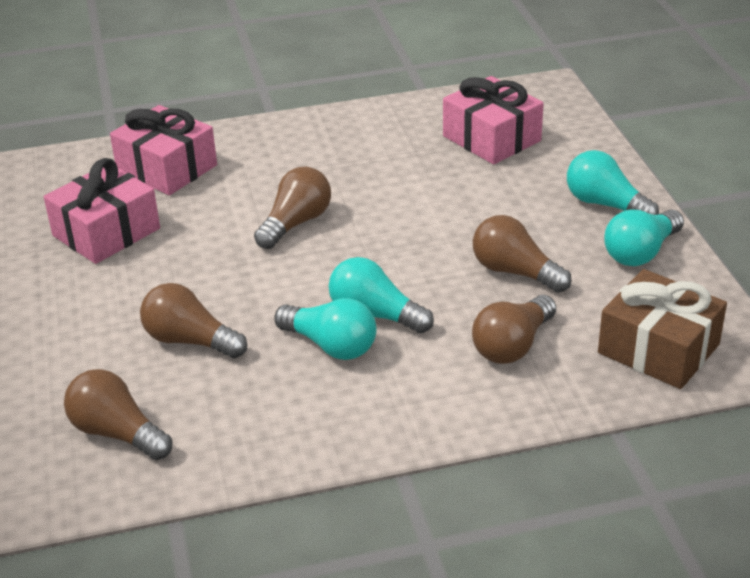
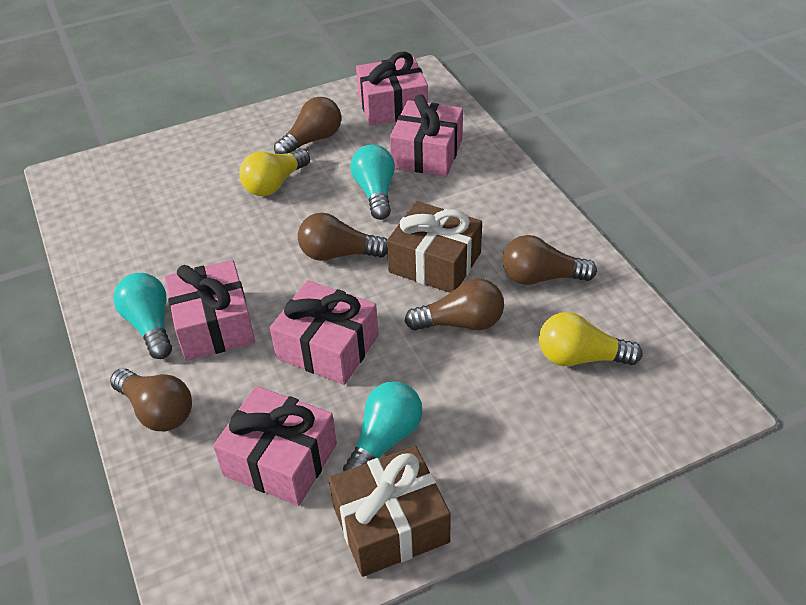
brown gift: 1 -> 2
pink gift: 3 -> 5
turquoise light bulb: 4 -> 3
yellow light bulb: 0 -> 2

